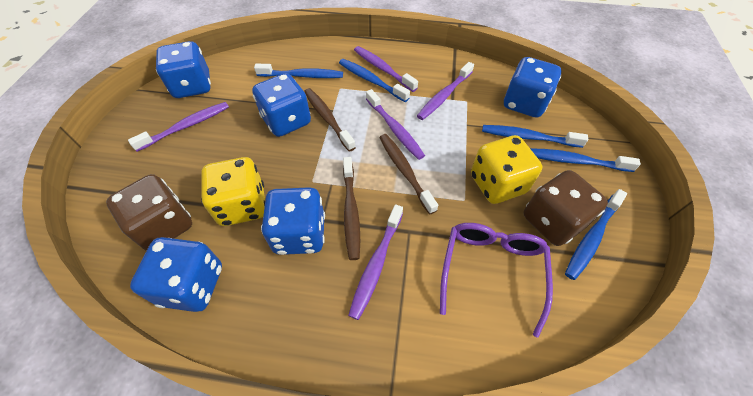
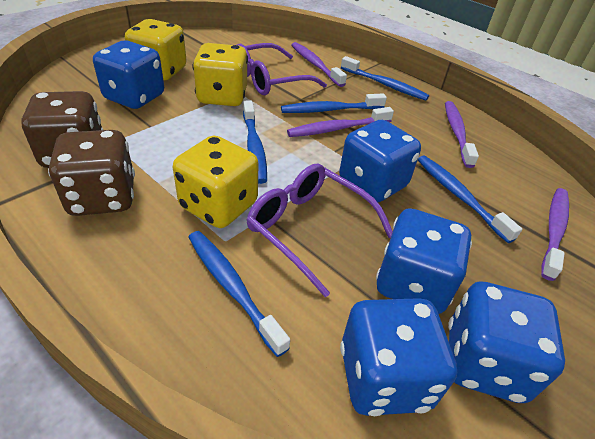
brown toothbrush: 3 -> 0
purple glasses: 1 -> 2
purple toothbrush: 5 -> 4
yellow dice: 2 -> 3

